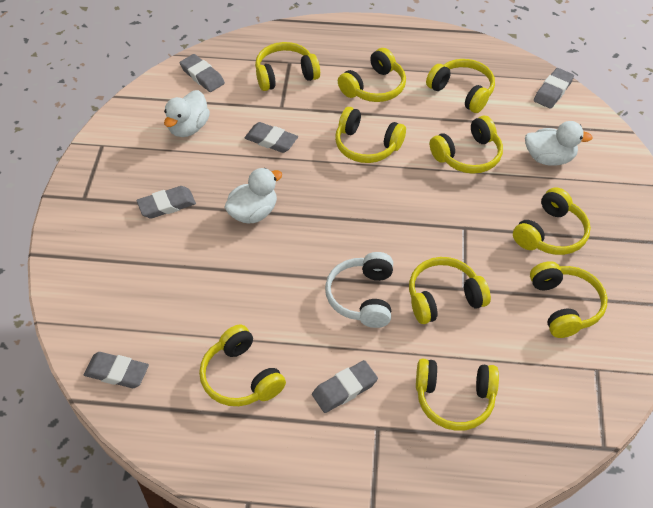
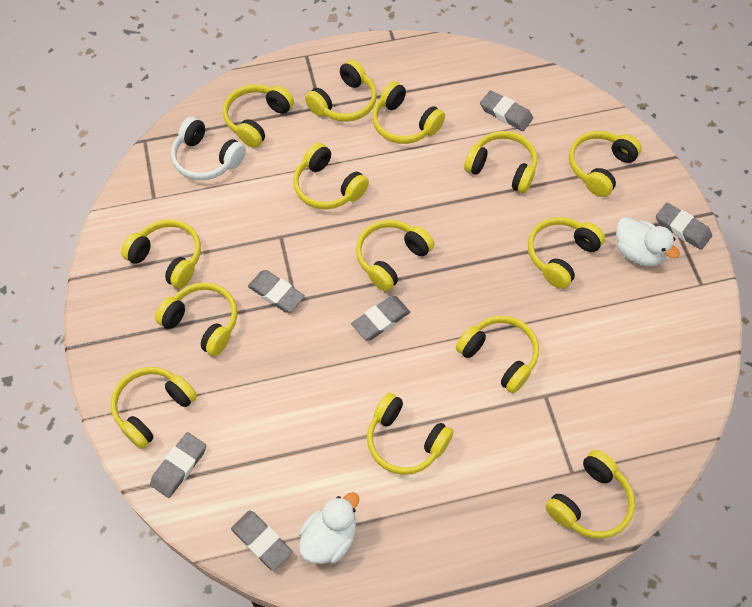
white duck: 3 -> 2
yellow headphones: 10 -> 14

